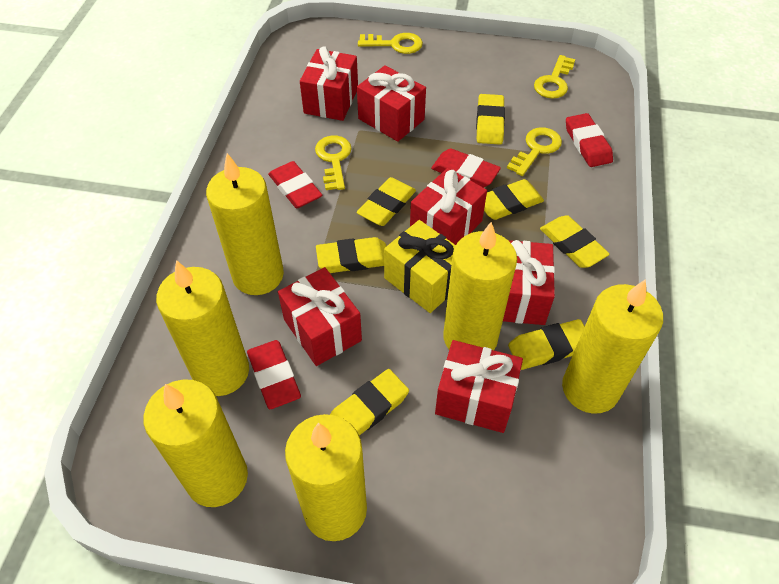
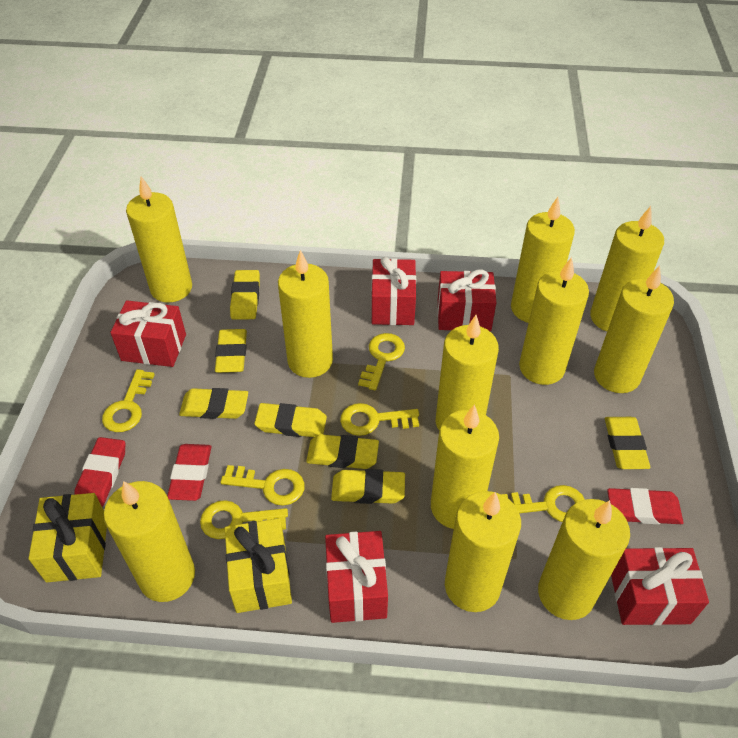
red eraser: 4 -> 3
red gift: 6 -> 5
yellow candle: 6 -> 11
yellow gift: 1 -> 2
yellow key: 4 -> 6

